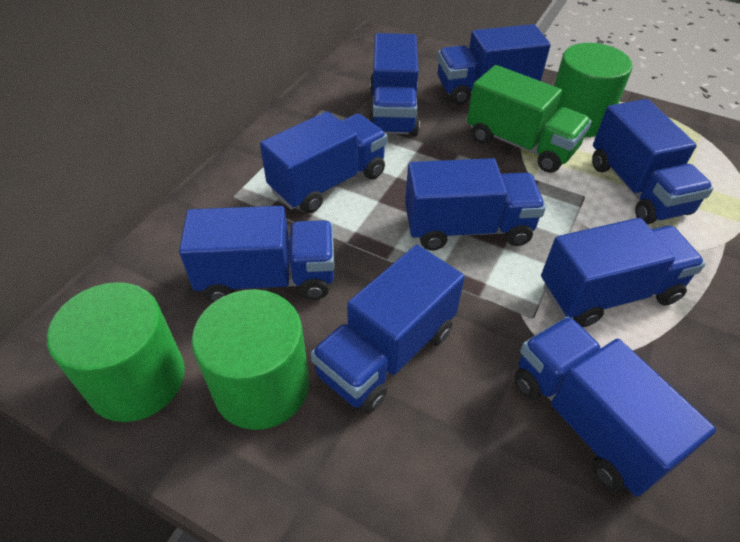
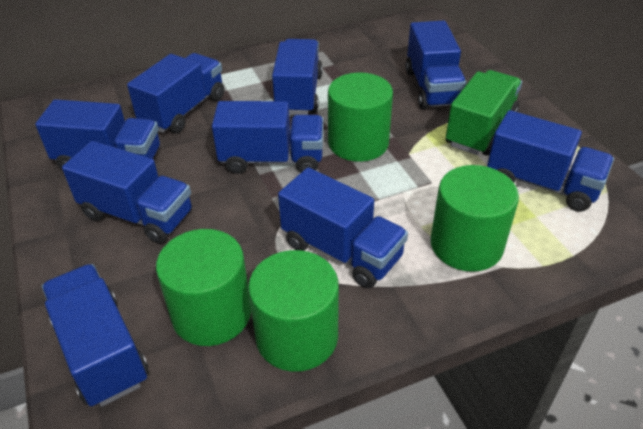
green cylinder: 3 -> 4

